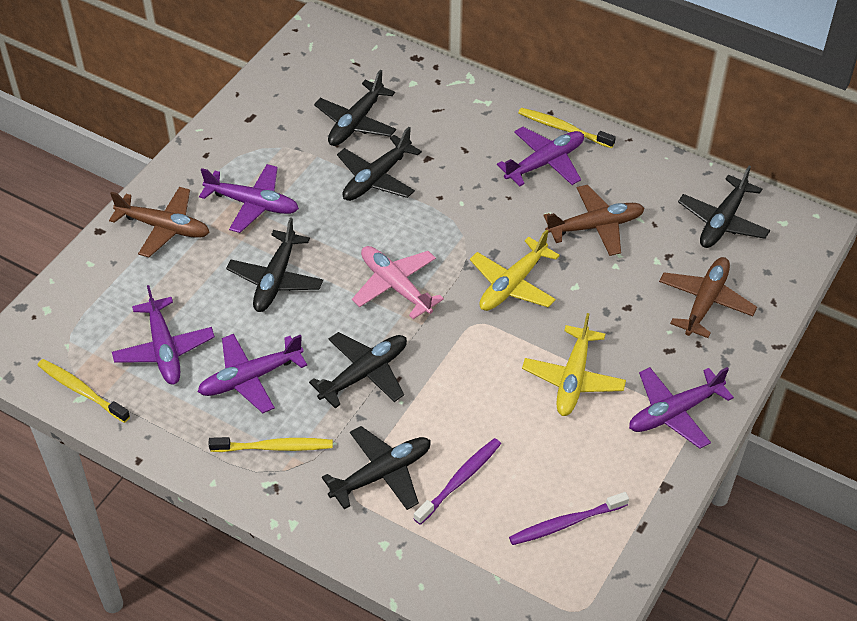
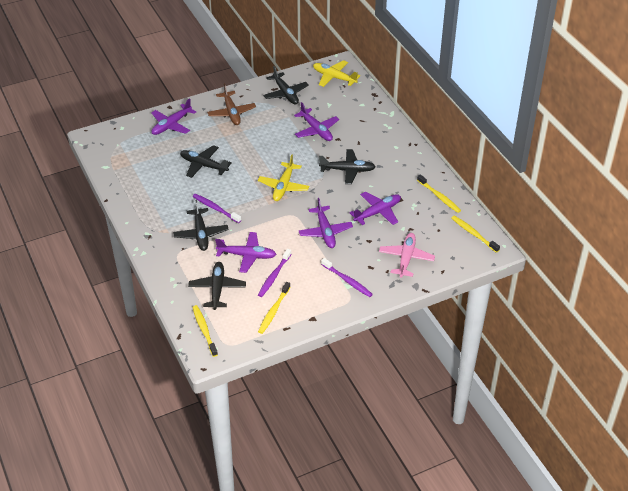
black plane: 6 -> 5
brown plane: 3 -> 1
purple toothbrush: 2 -> 3
yellow toothbrush: 3 -> 4

